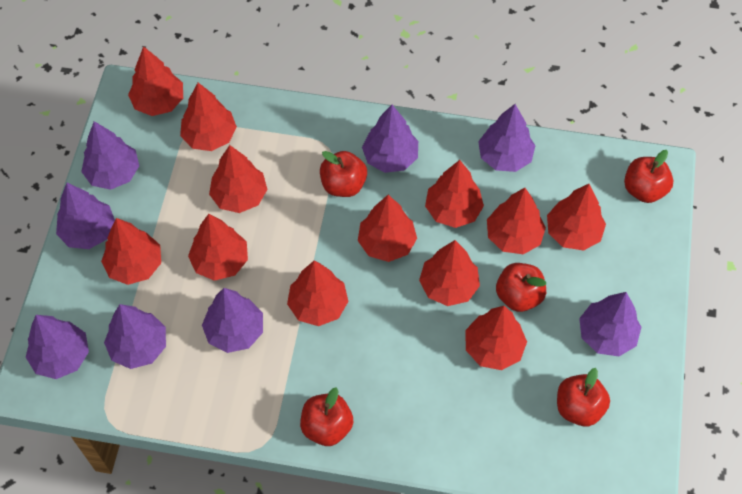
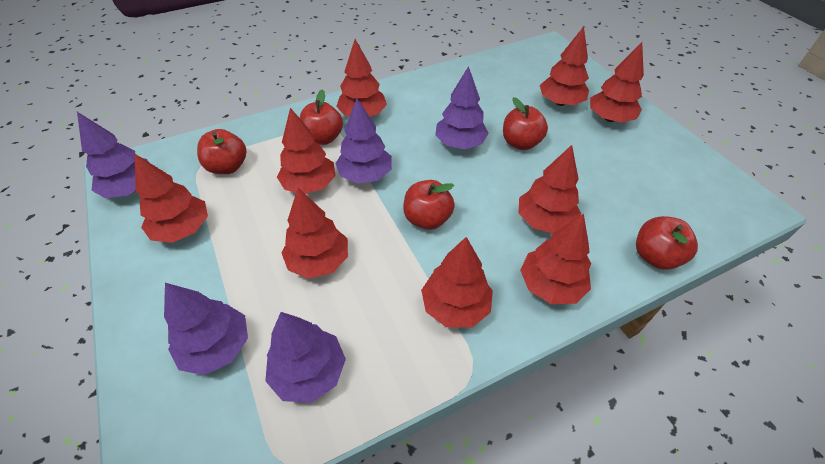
purple tree: 8 -> 5
red tree: 12 -> 9

